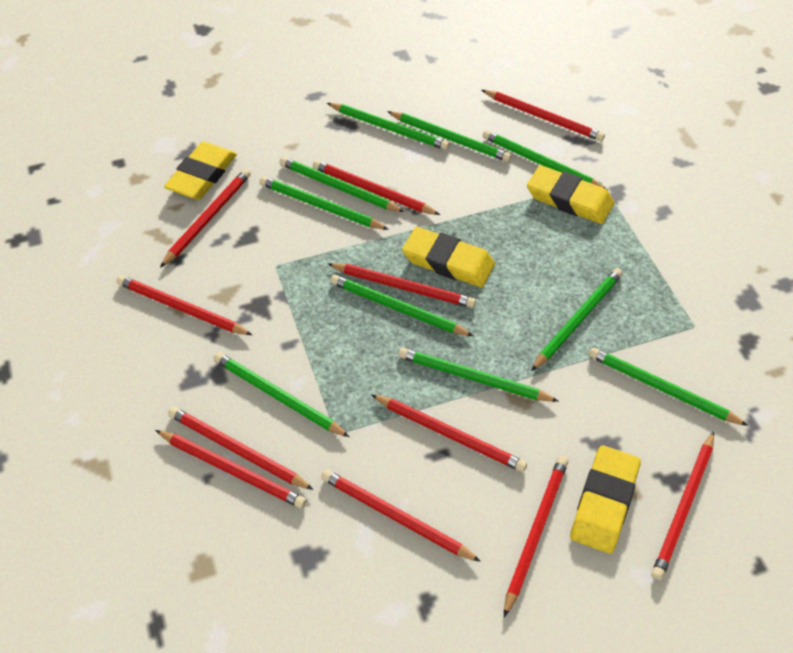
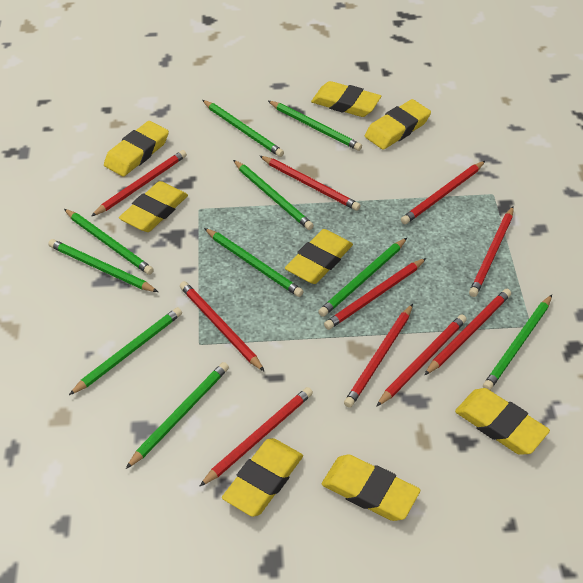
red pencil: 11 -> 10
yellow eraser: 4 -> 8

